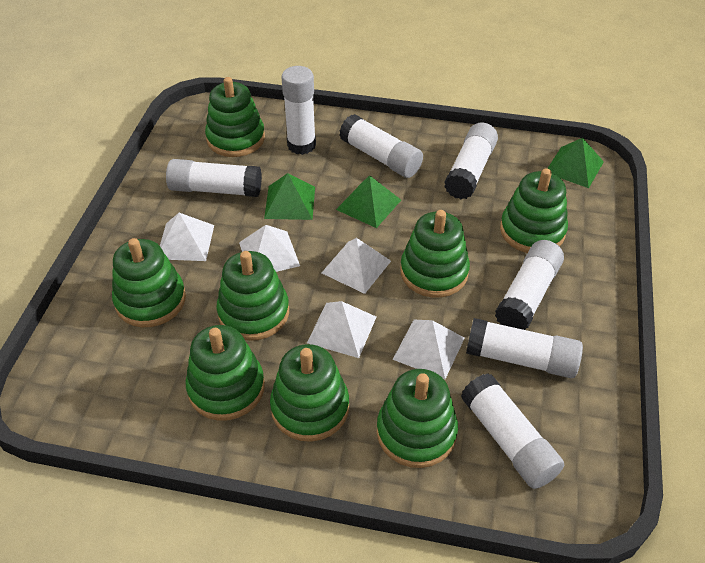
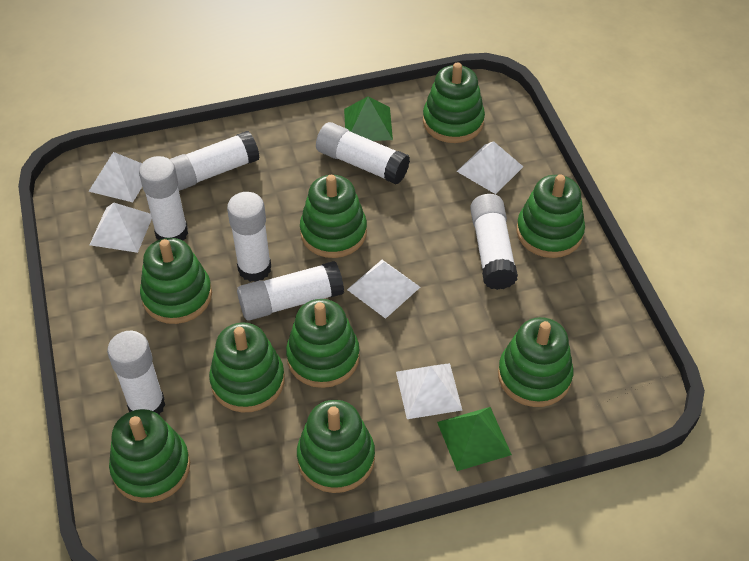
green pyramid: 3 -> 2
green stacking toy: 8 -> 9

